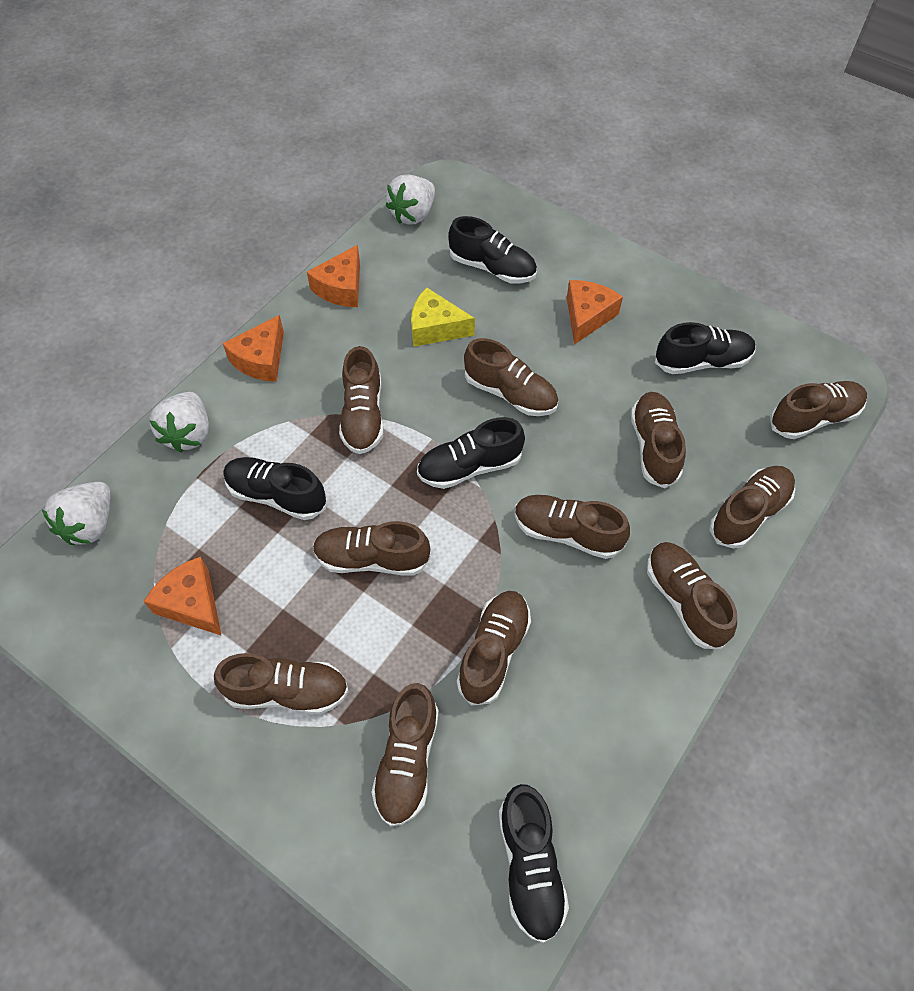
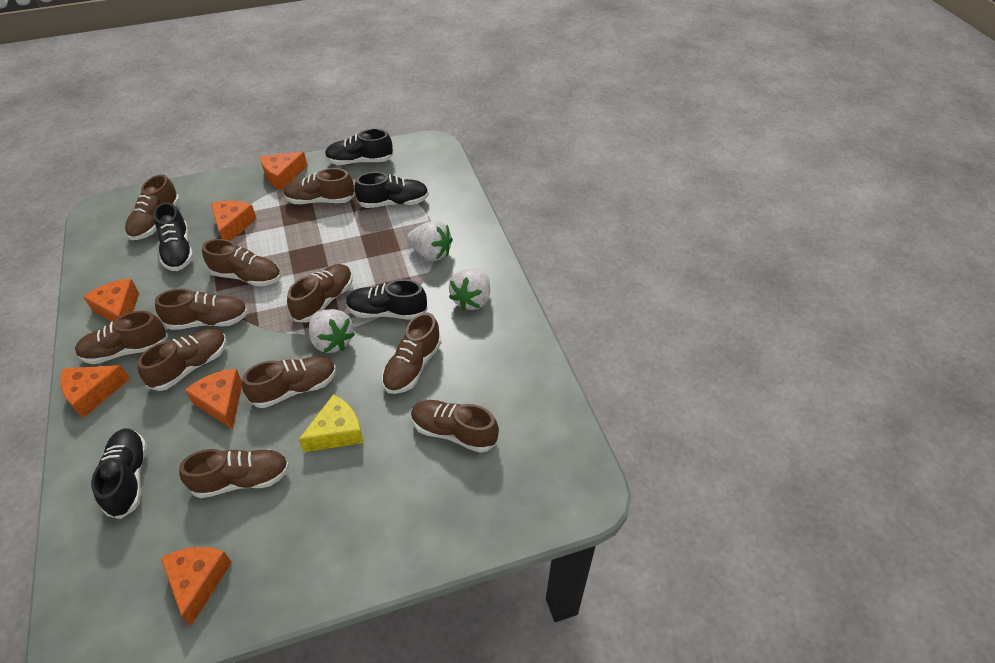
orange cheese: 4 -> 6

